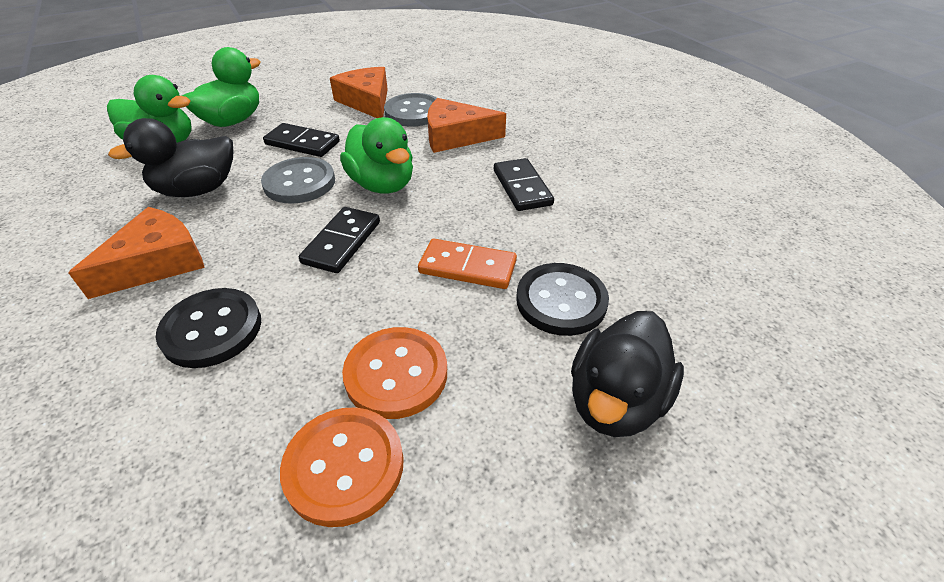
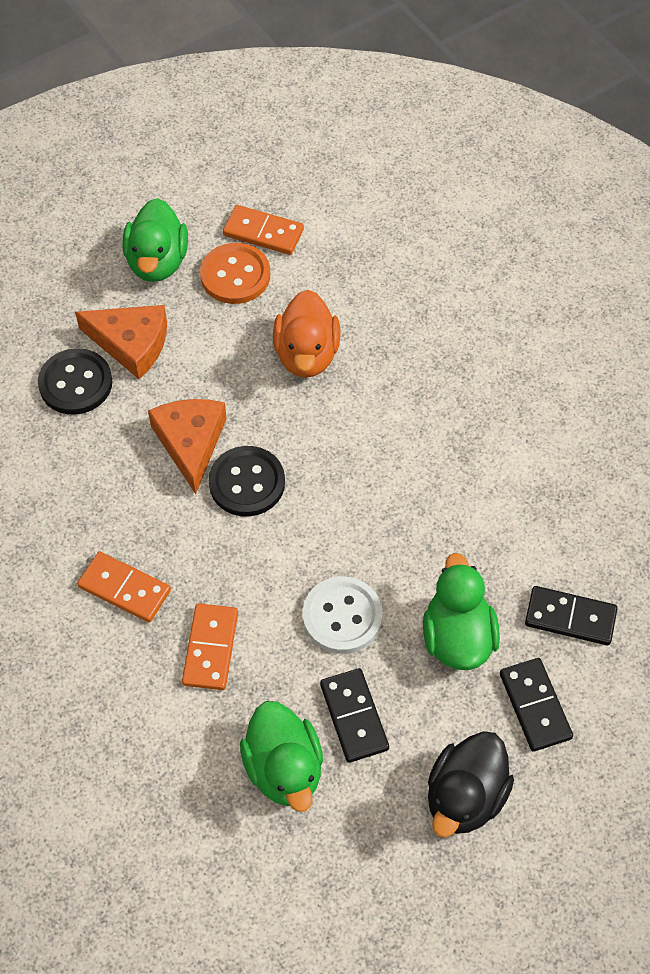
black duck: 2 -> 1
grey button: 2 -> 0
orange button: 2 -> 1
orange cheese: 3 -> 2
orange domino: 1 -> 3
orange duck: 0 -> 1
white button: 0 -> 1

